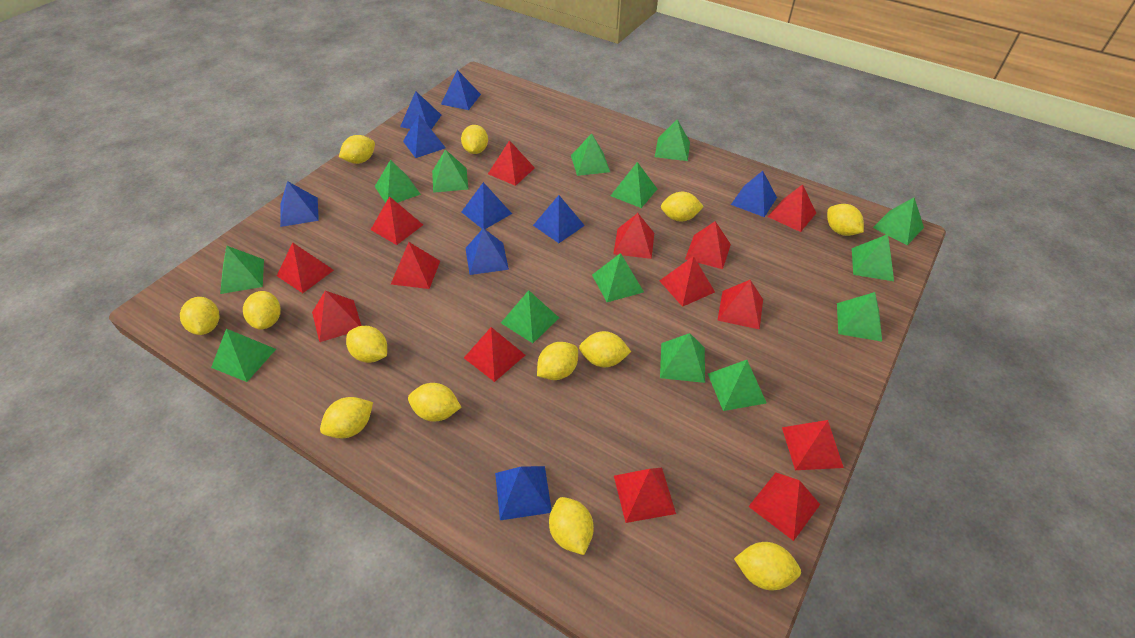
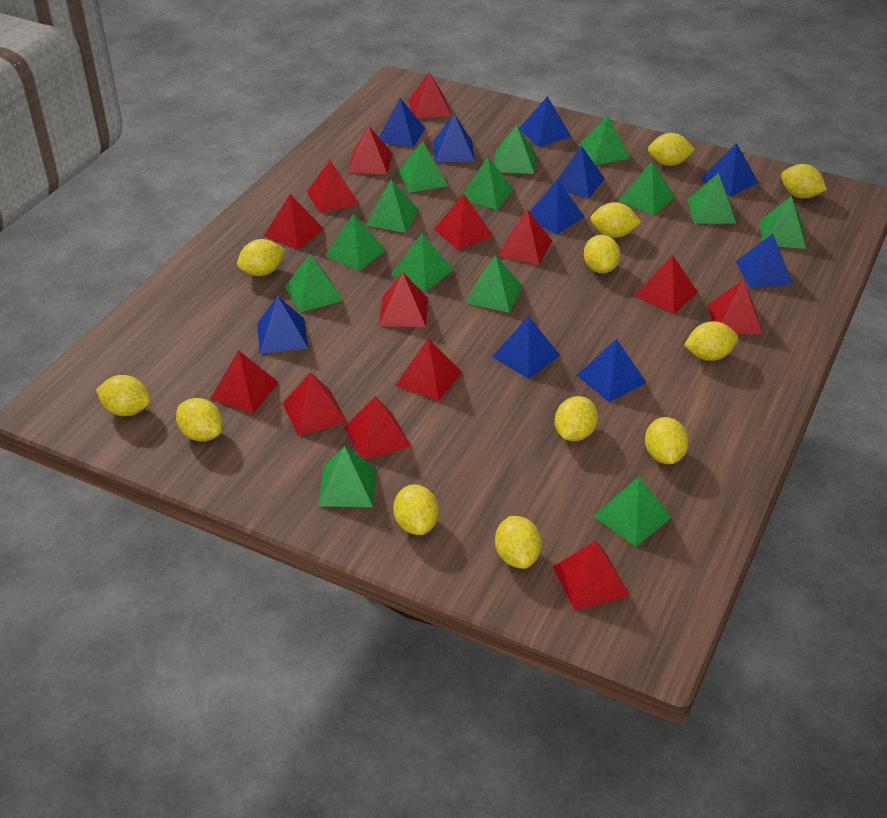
blue pyramid: 9 -> 10
yellow lemon: 13 -> 12

